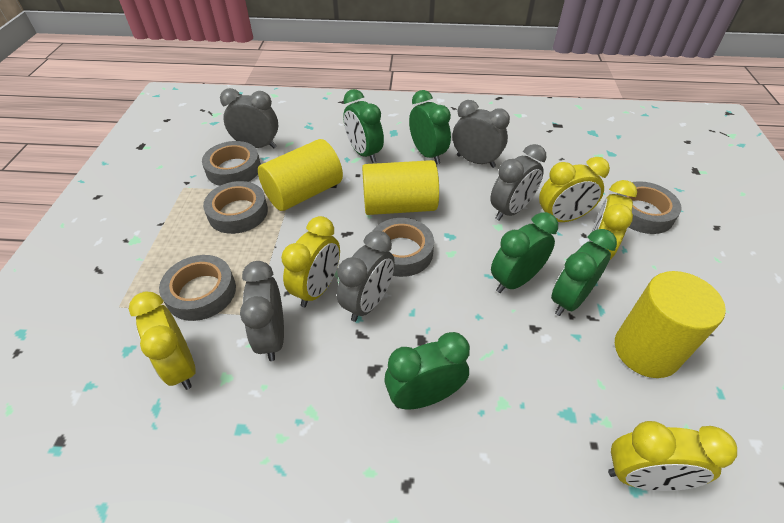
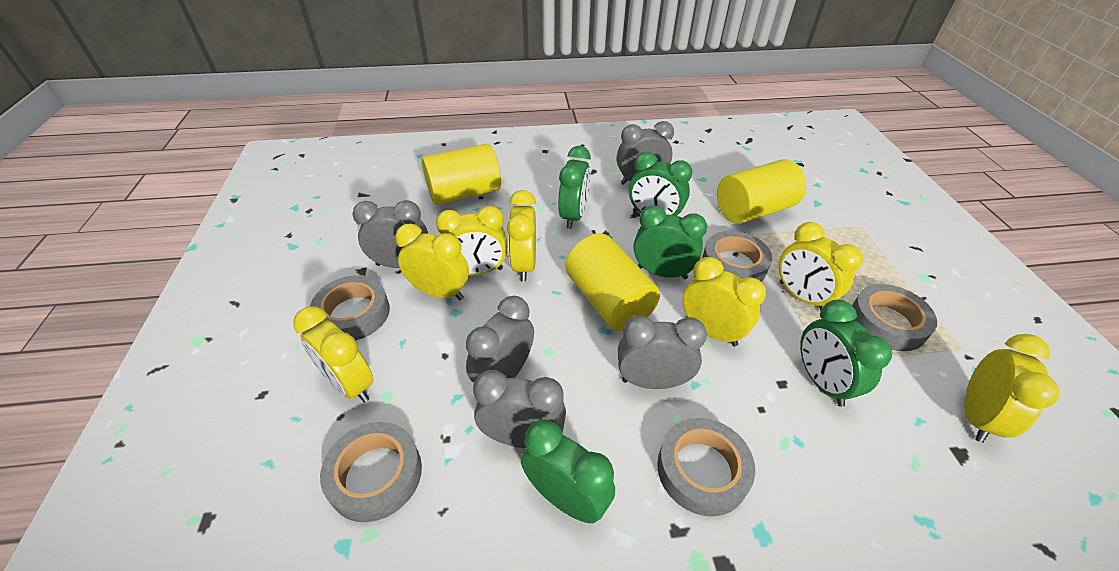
yellow clock: 5 -> 7

